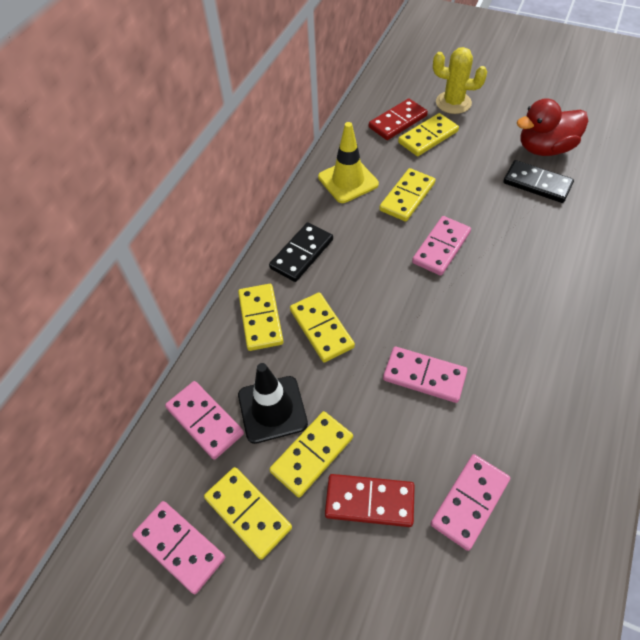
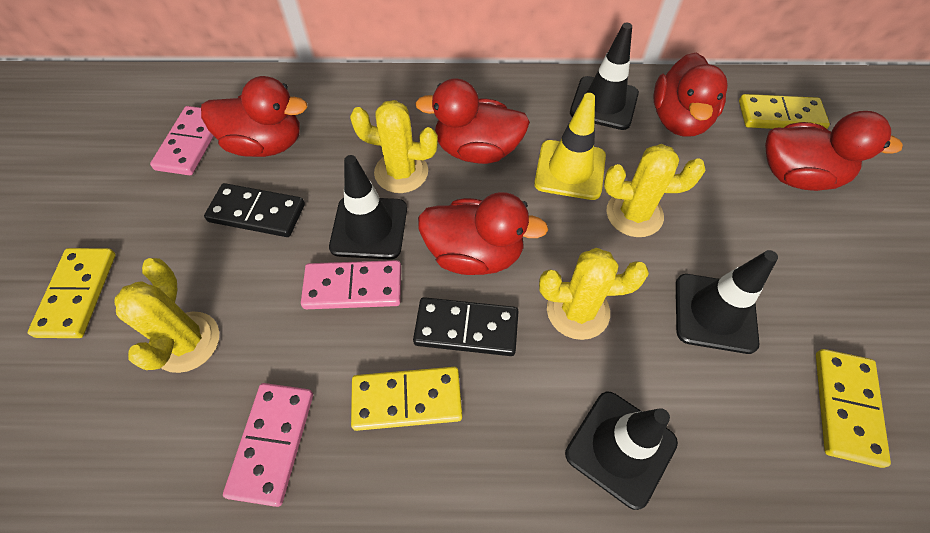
black traffic cone: 1 -> 4
pink domino: 5 -> 3
red domino: 2 -> 0
red duck: 1 -> 5
yellow cactus: 1 -> 4
yellow domino: 6 -> 4

